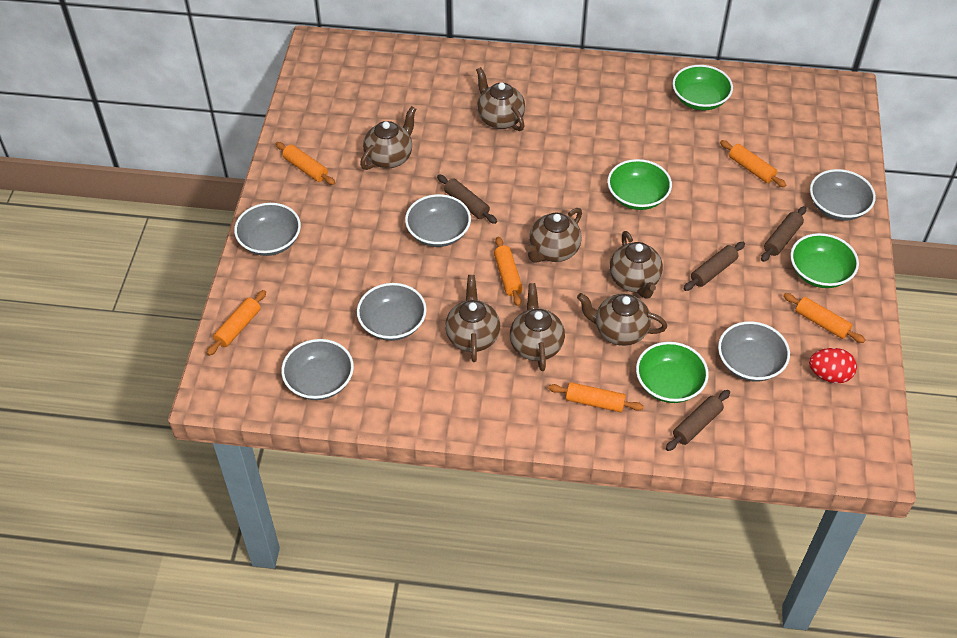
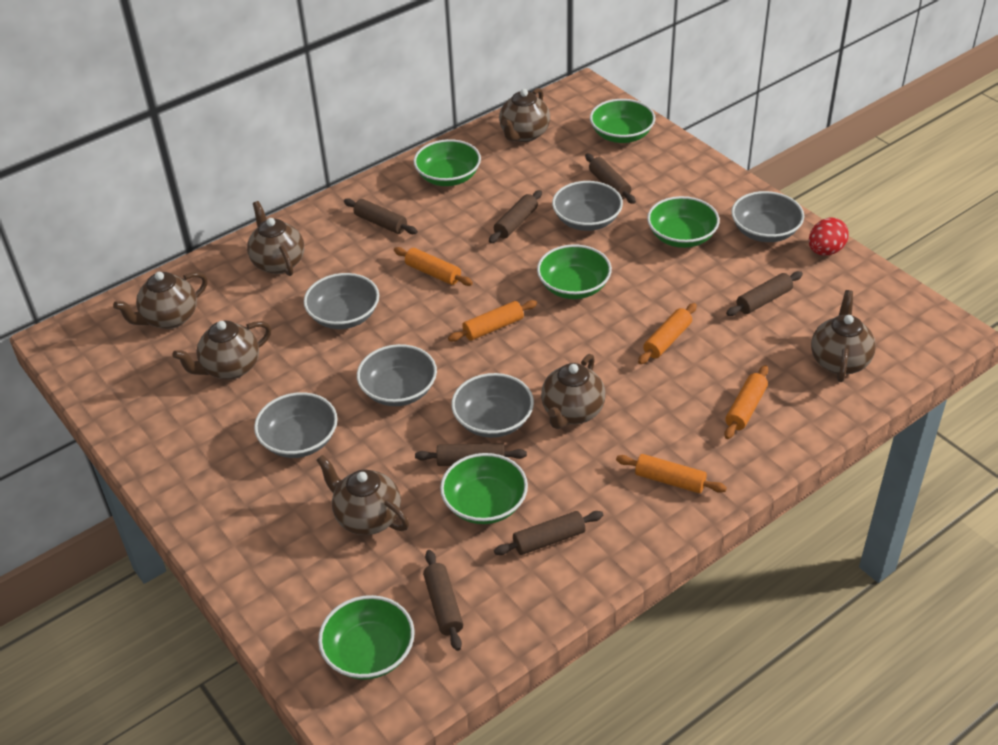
brown rolling pin: 4 -> 7
green bowl: 4 -> 6
orange rolling pin: 6 -> 5

